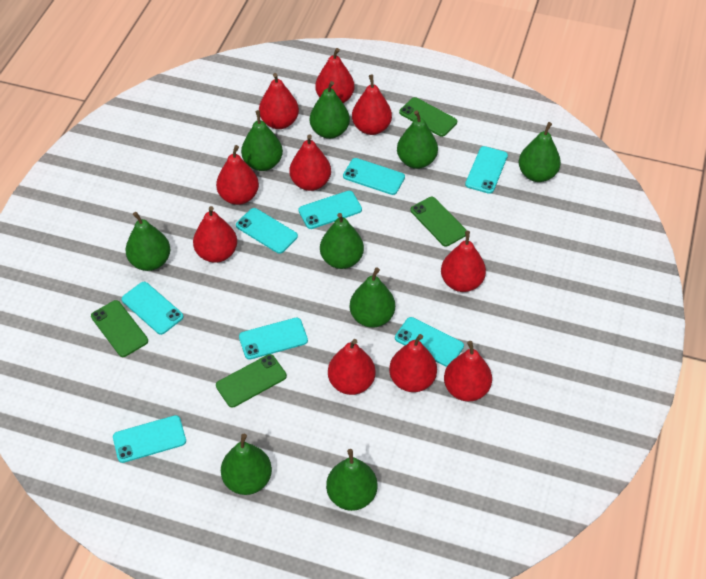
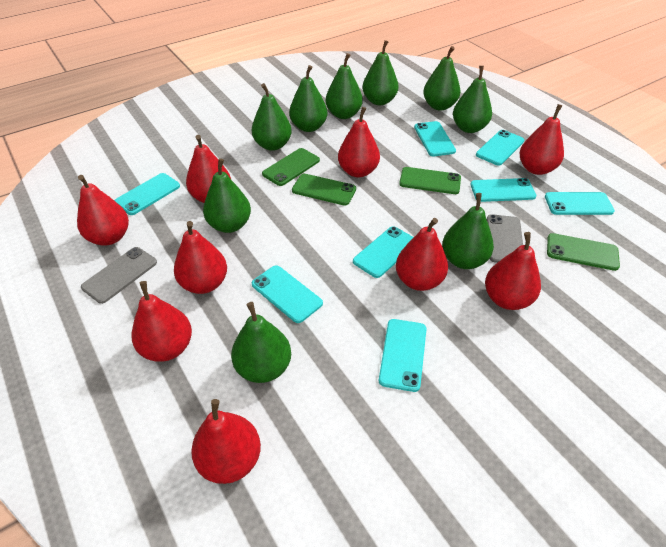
grey phone: 0 -> 2
red pear: 10 -> 9

